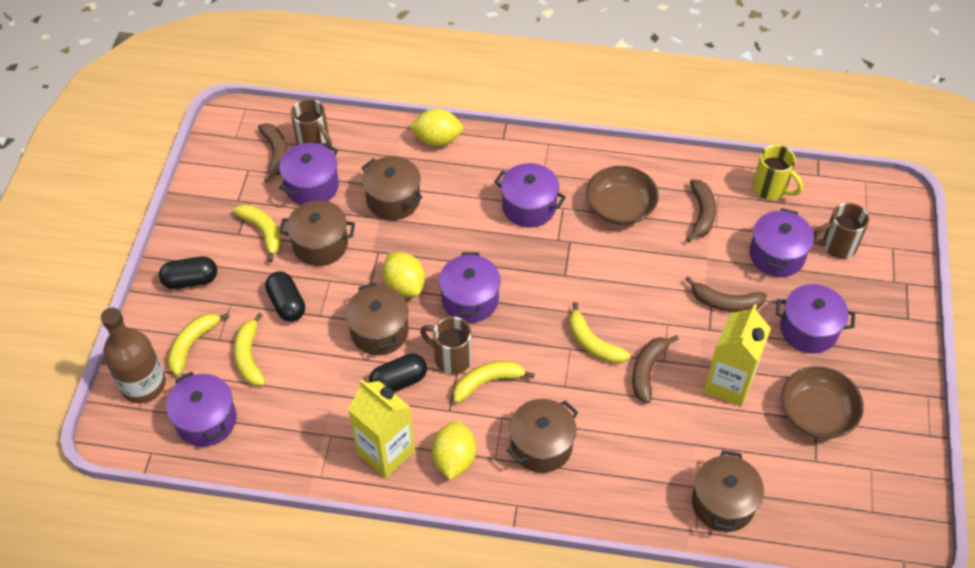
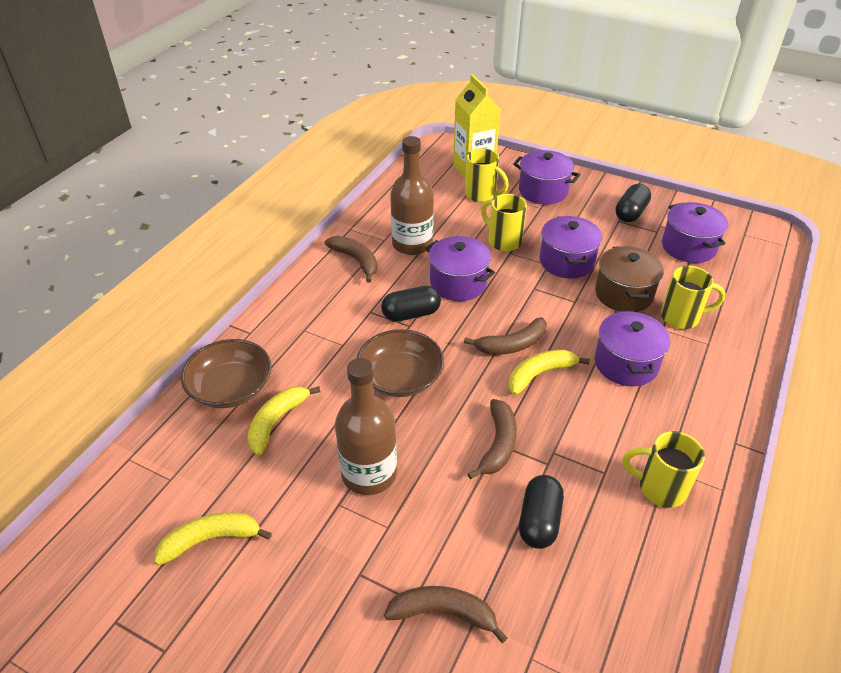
brown bottle: 1 -> 2
brown mug: 3 -> 0
brown pot: 5 -> 1
purple pot: 6 -> 5
yellow banana: 5 -> 3
yellow carton: 2 -> 1
yellow lemon: 3 -> 0
yellow mug: 1 -> 4

